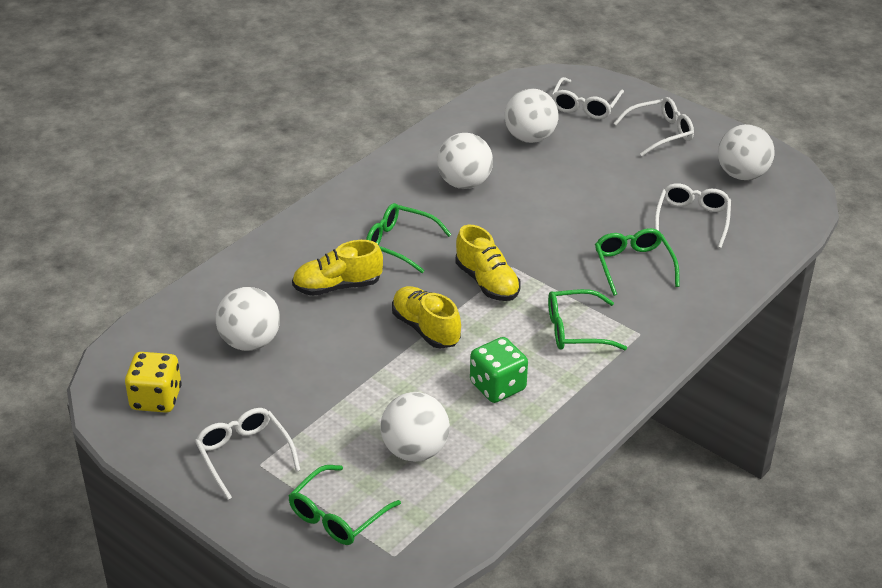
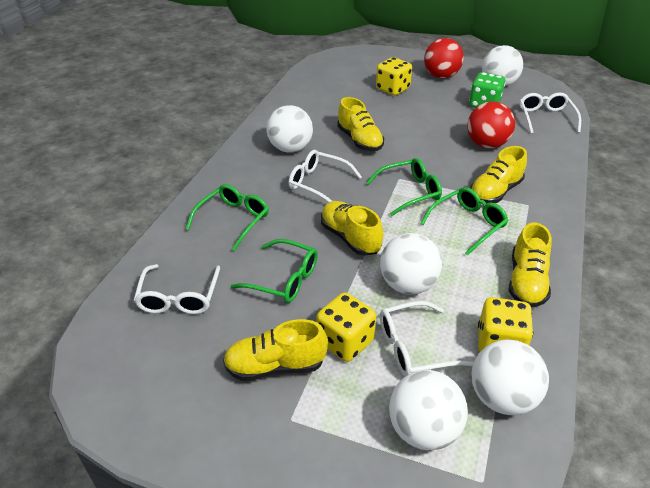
red ball: 0 -> 2
yellow dice: 1 -> 3
yellow shoe: 3 -> 5

